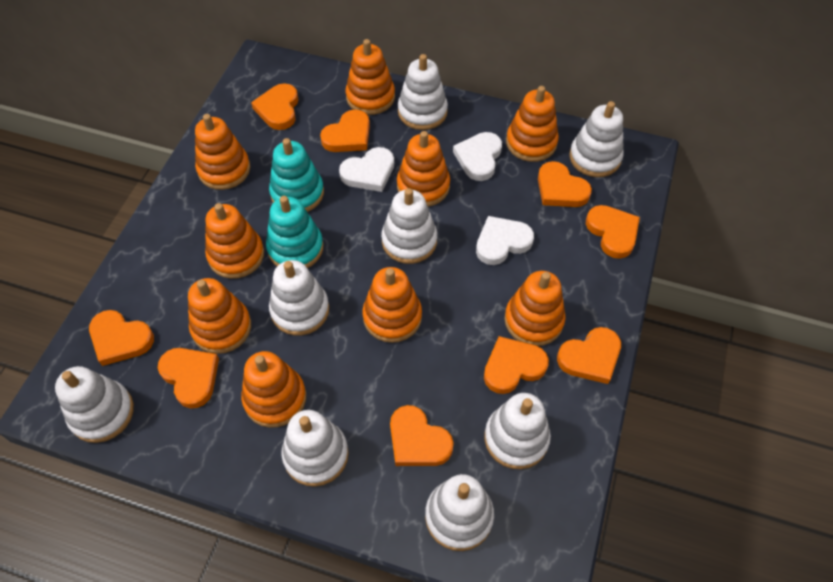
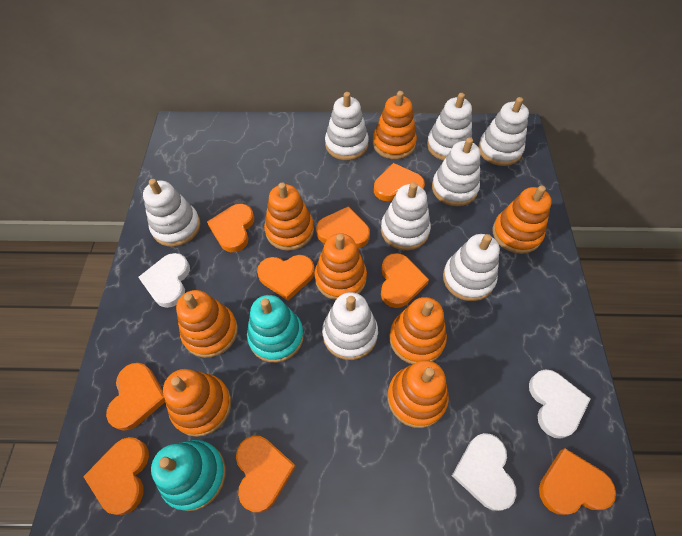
orange stacking toy: 9 -> 8

